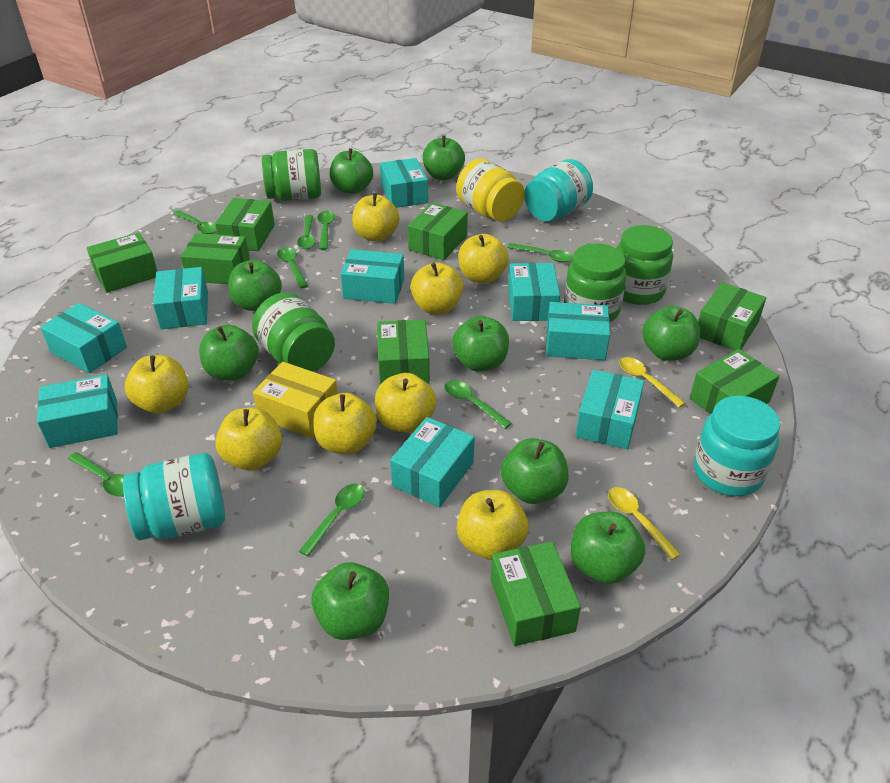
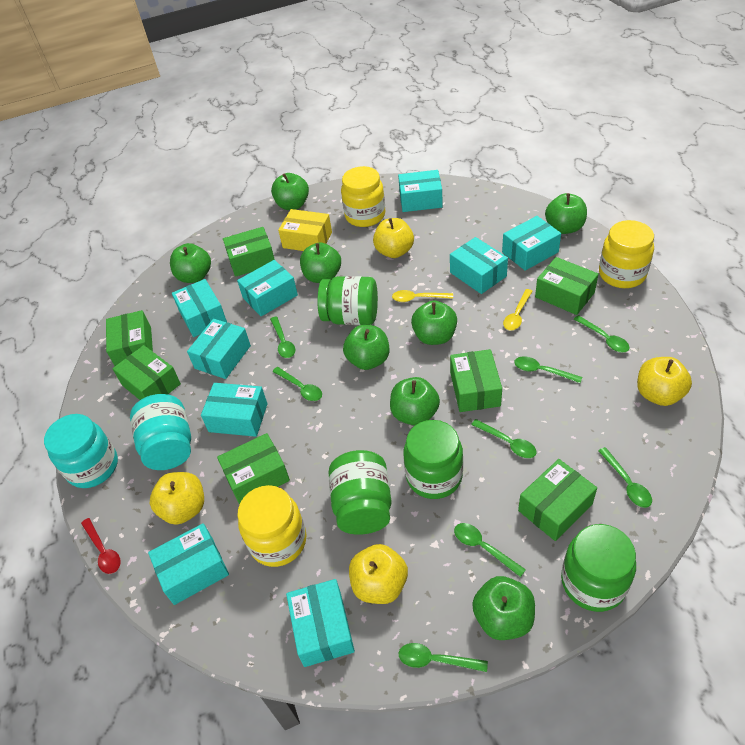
green apple: 9 -> 8
green box: 8 -> 7
red spoon: 0 -> 1
turquoise jar: 3 -> 2
yellow apple: 8 -> 4
yellow jar: 1 -> 3

